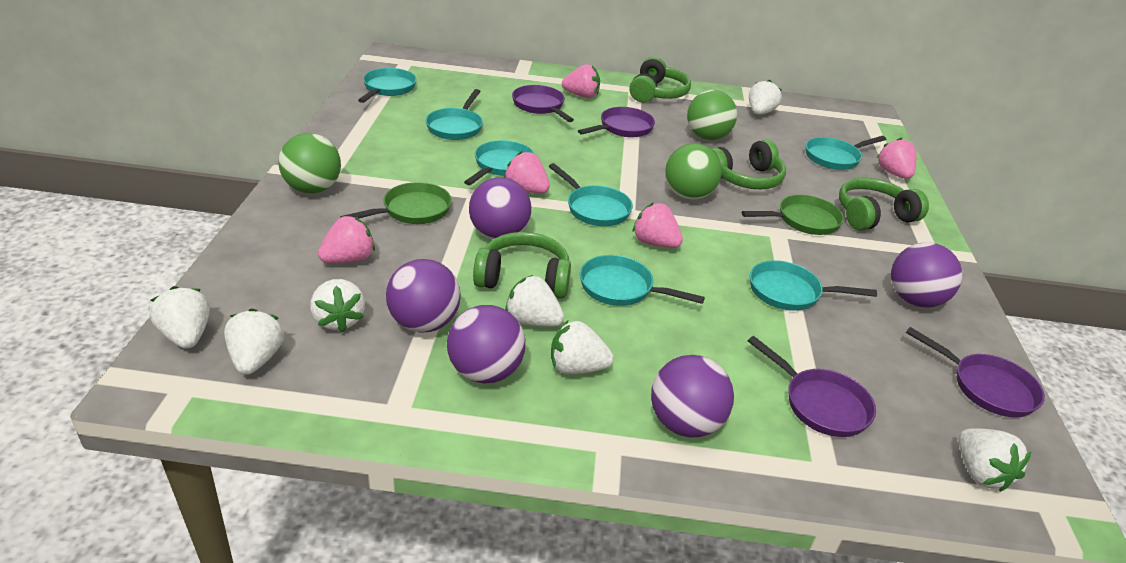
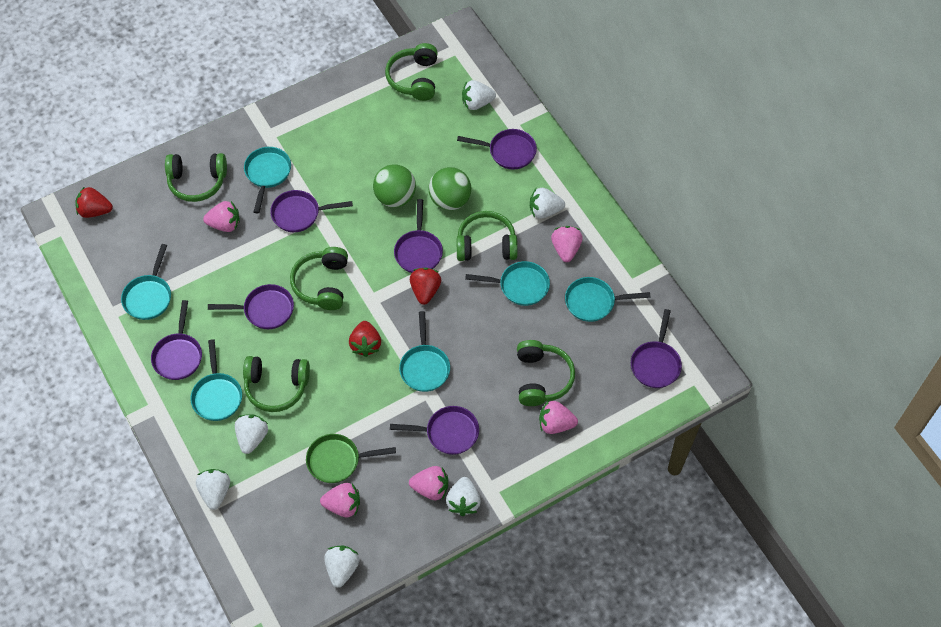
green ball: 3 -> 2
green headphones: 4 -> 6
green pan: 2 -> 1
purple ball: 5 -> 0
purple pan: 4 -> 7
red strawberry: 0 -> 3
turquoise pan: 7 -> 6
white strawberry: 7 -> 6

